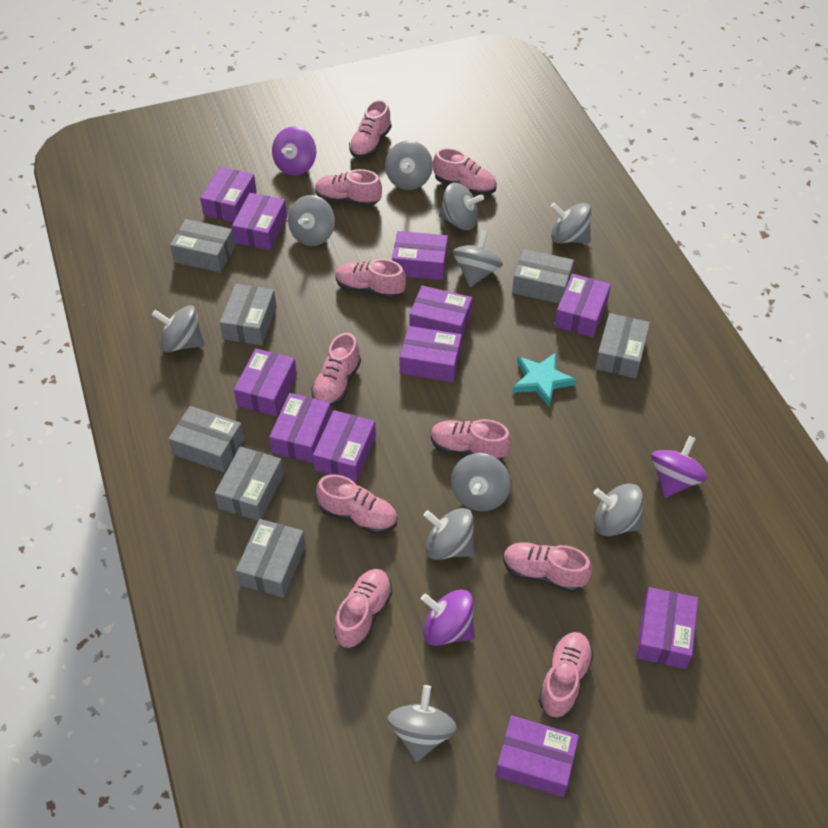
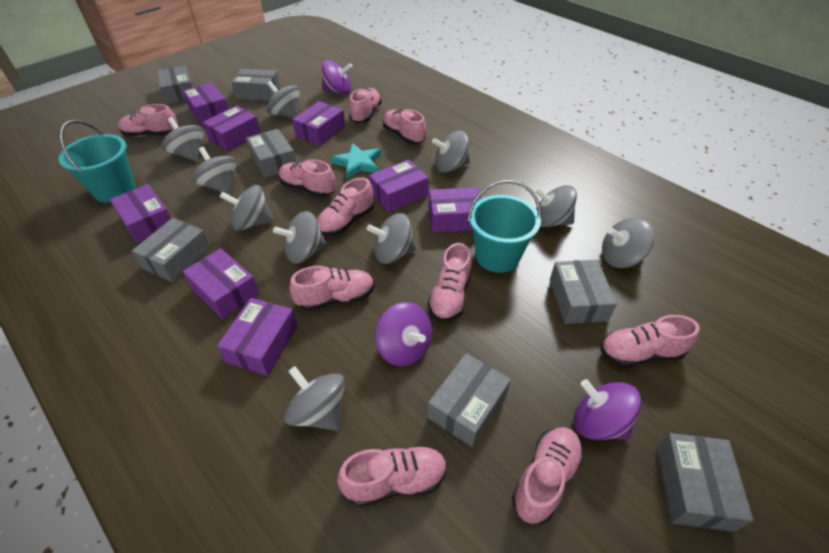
purple box: 11 -> 8
turquoise bucket: 0 -> 2

